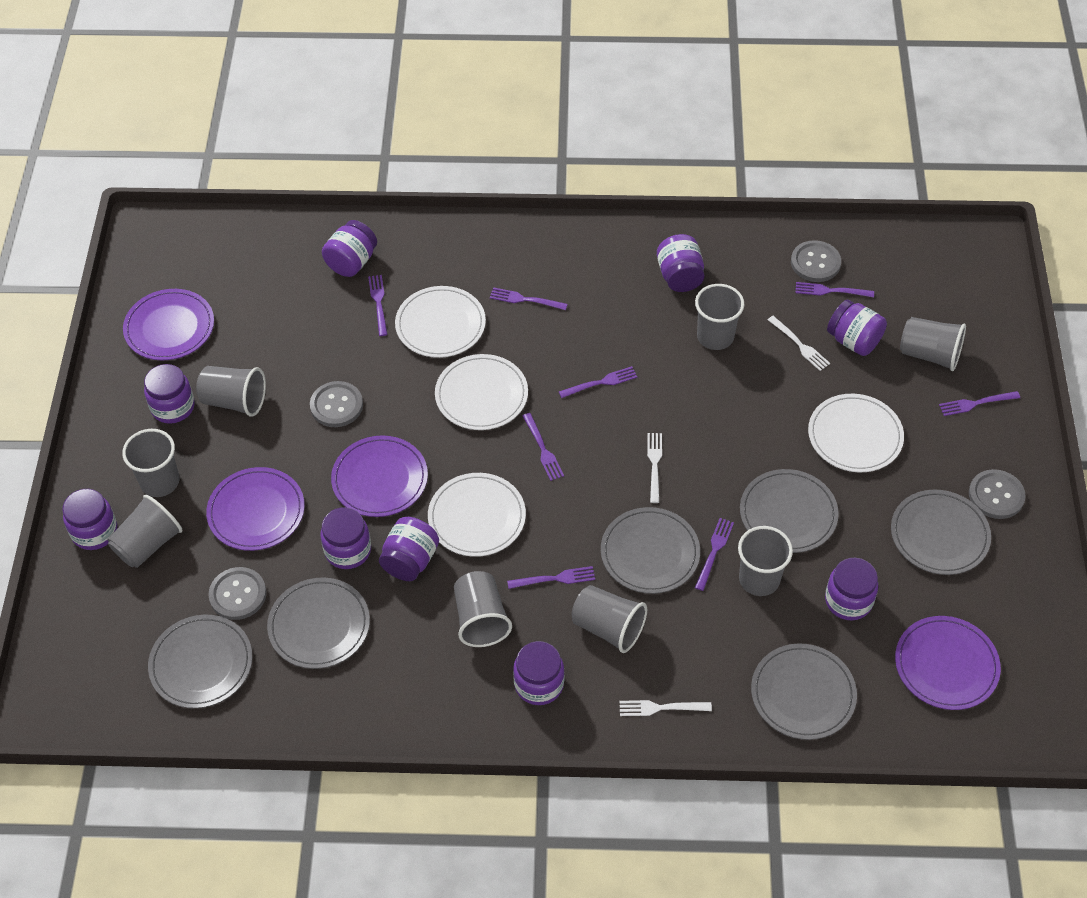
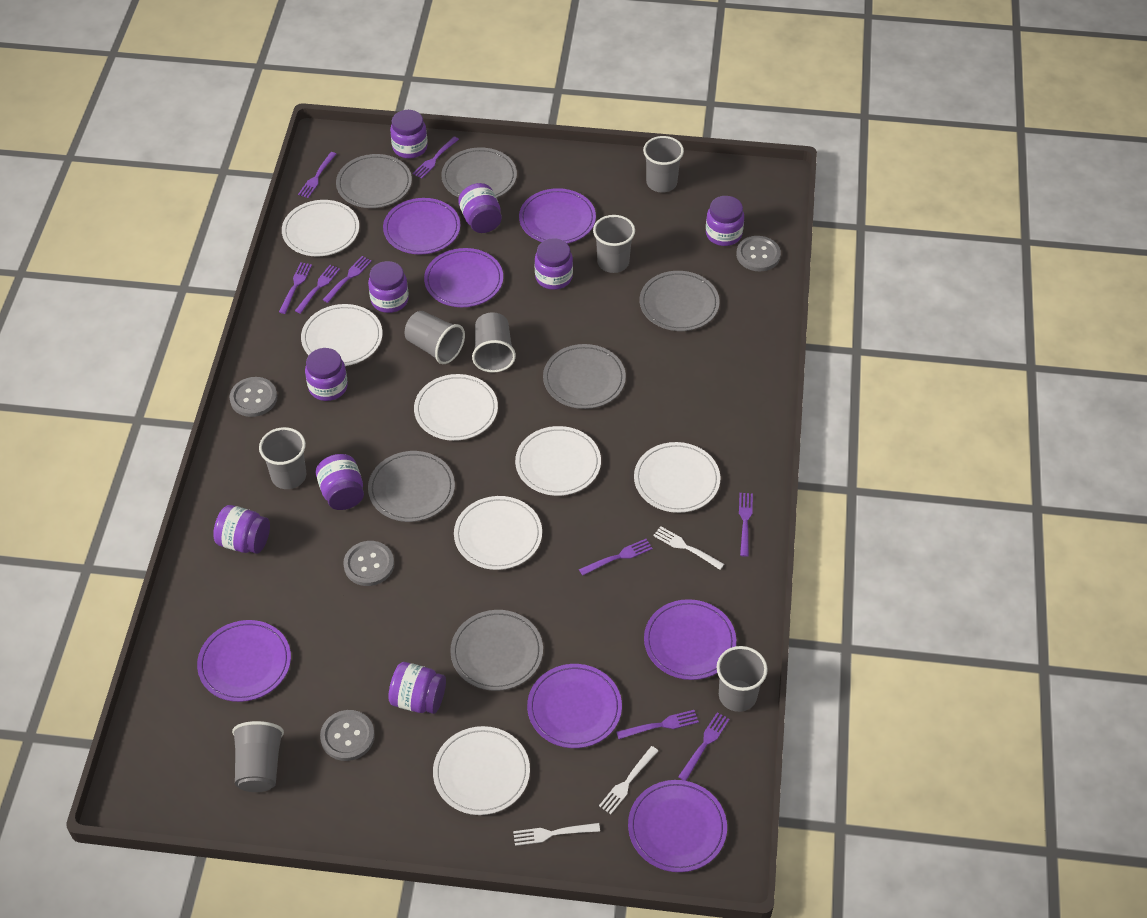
grey cup: 8 -> 7
purple fork: 8 -> 9
purple plate: 4 -> 7
white plate: 4 -> 7

